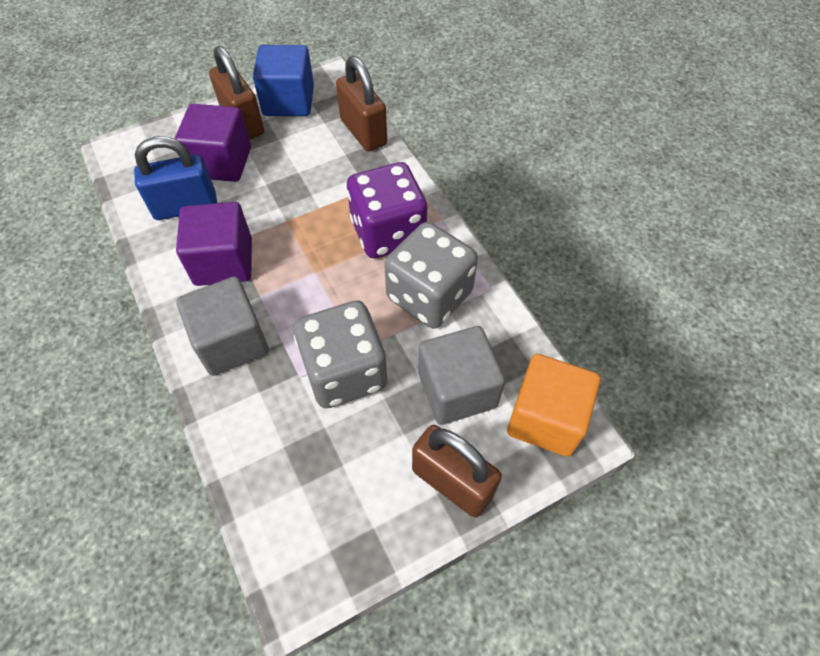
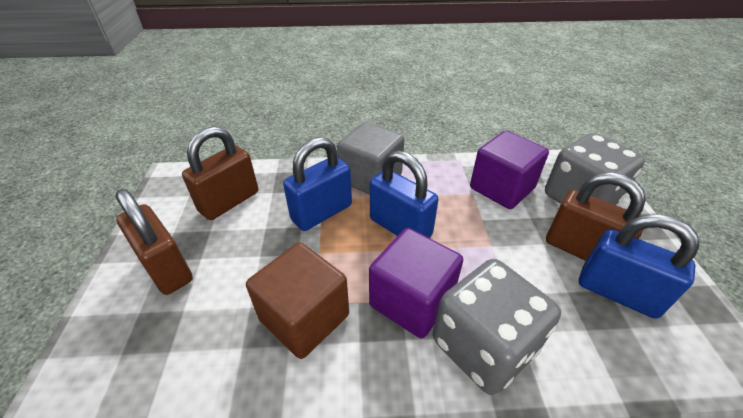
blue cube: 1 -> 0
blue padlock: 1 -> 3
brown cube: 0 -> 1
grey cube: 2 -> 1
orange cube: 1 -> 0
purple dice: 1 -> 0

